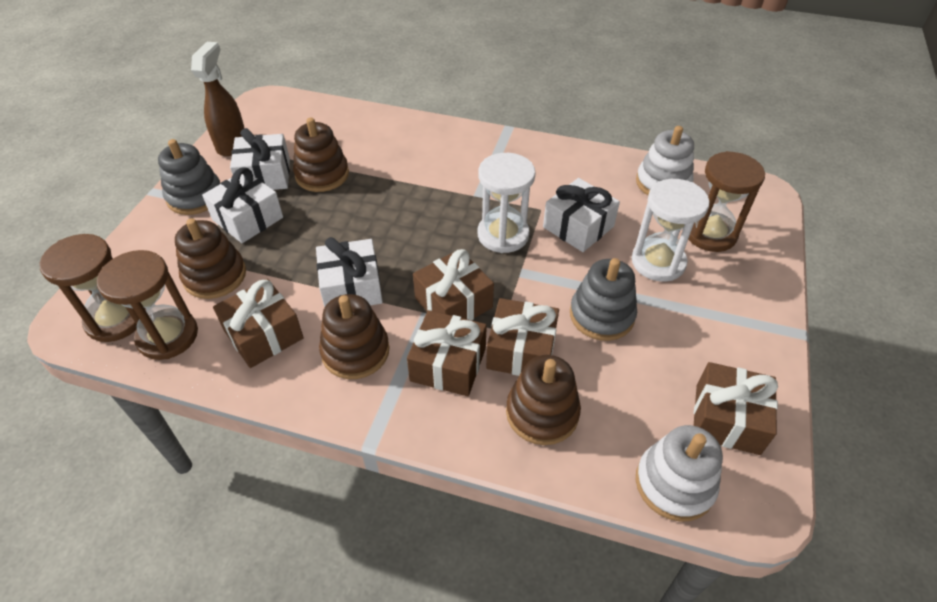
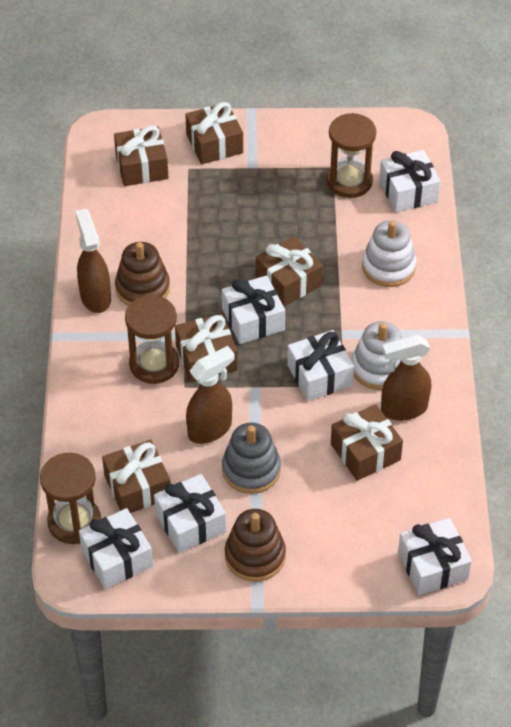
brown gift: 5 -> 6
brown spray bottle: 1 -> 3
brown stacking toy: 4 -> 2
grey stacking toy: 2 -> 1
white gift: 4 -> 6
white hourglass: 2 -> 0

